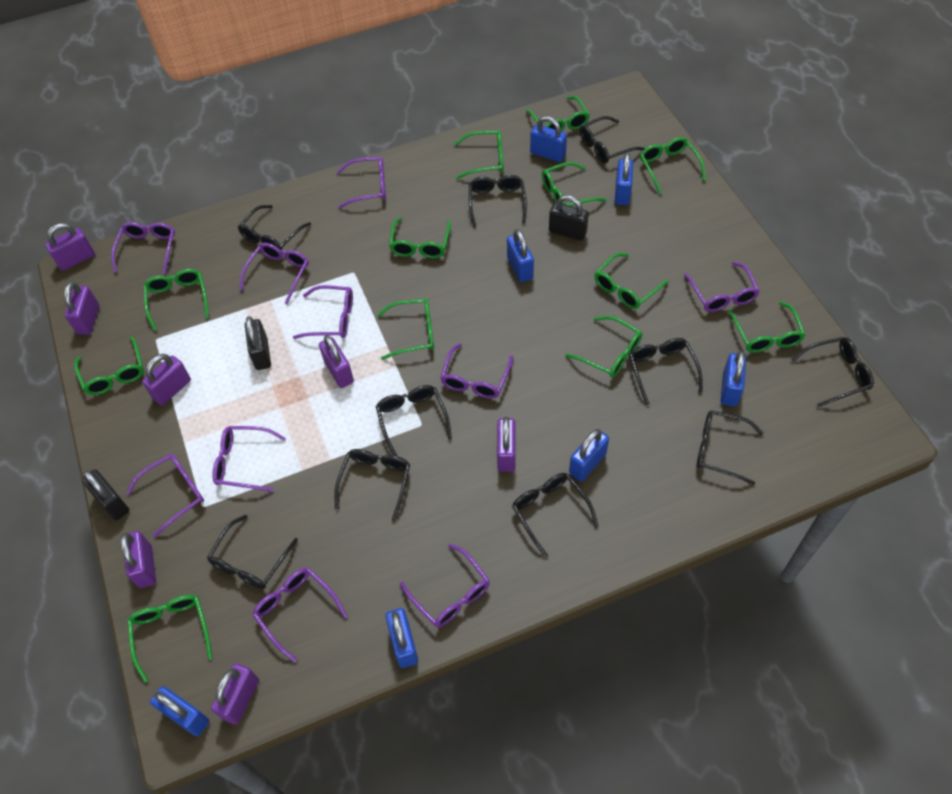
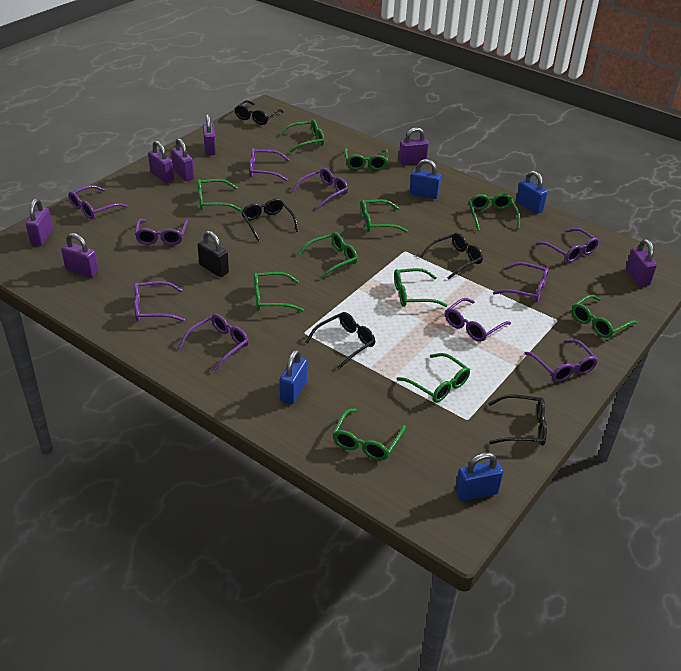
black glasses: 10 -> 5
black padlock: 3 -> 1
blue padlock: 7 -> 4
green glasses: 12 -> 11

